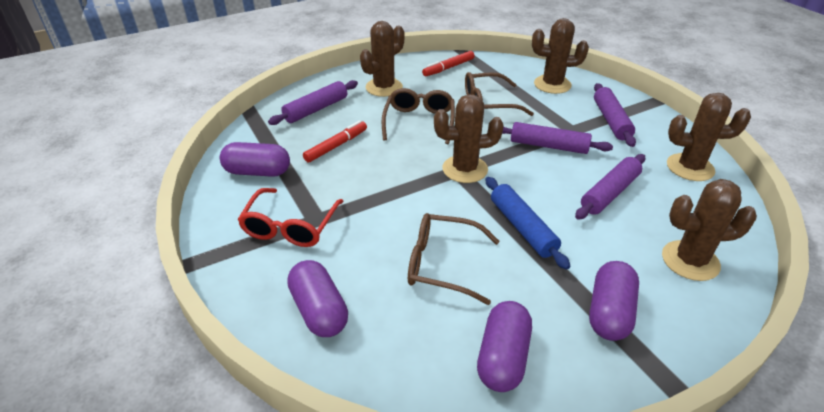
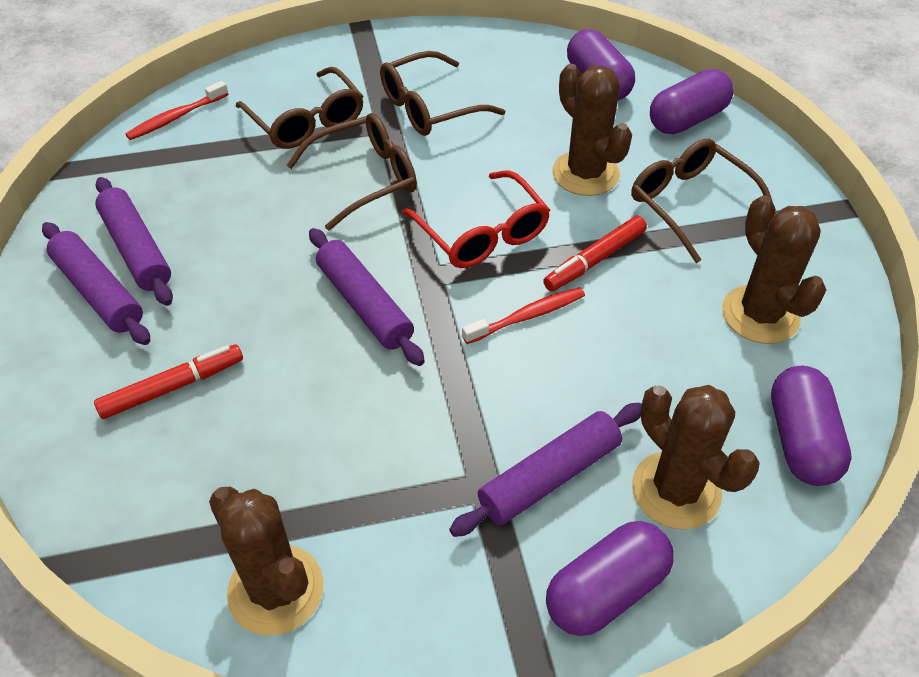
blue rolling pin: 1 -> 0
brown cactus: 5 -> 4
brown glasses: 3 -> 4
red toothbrush: 0 -> 2

